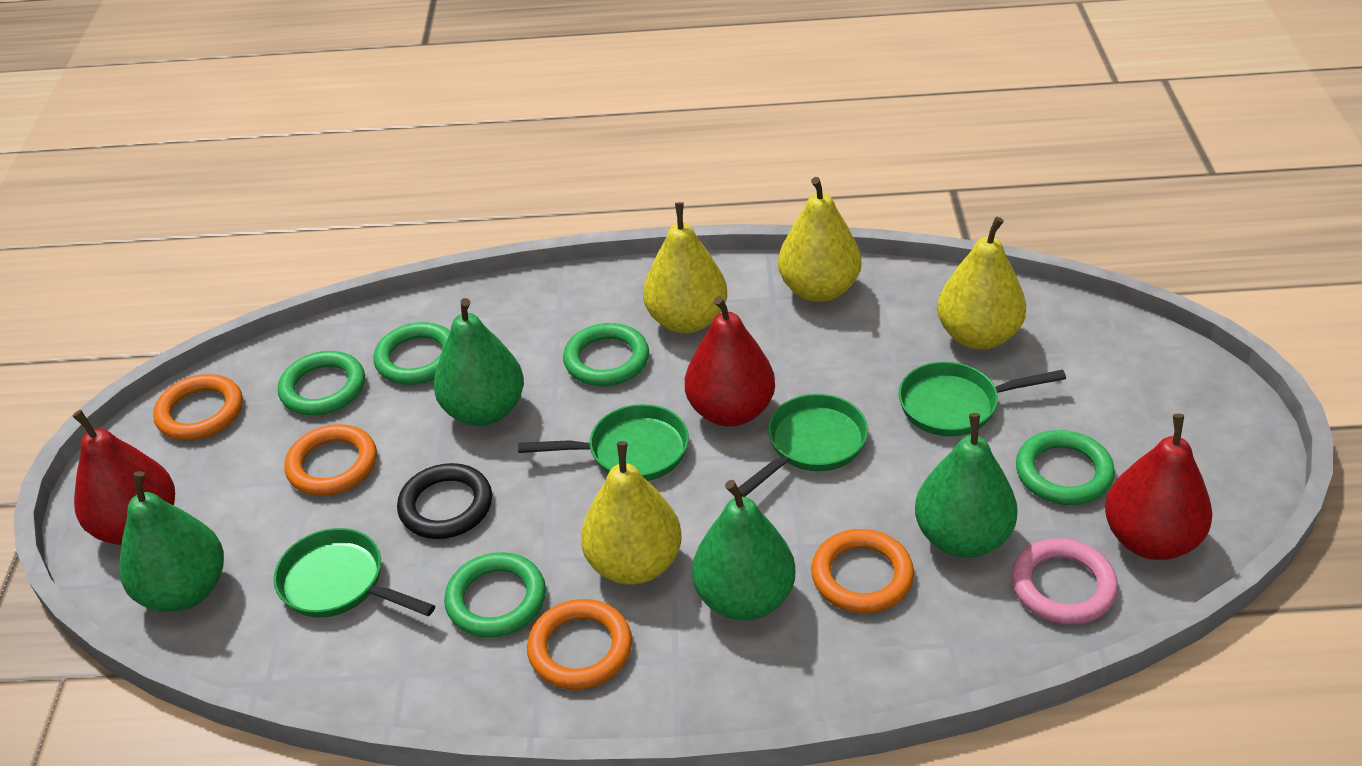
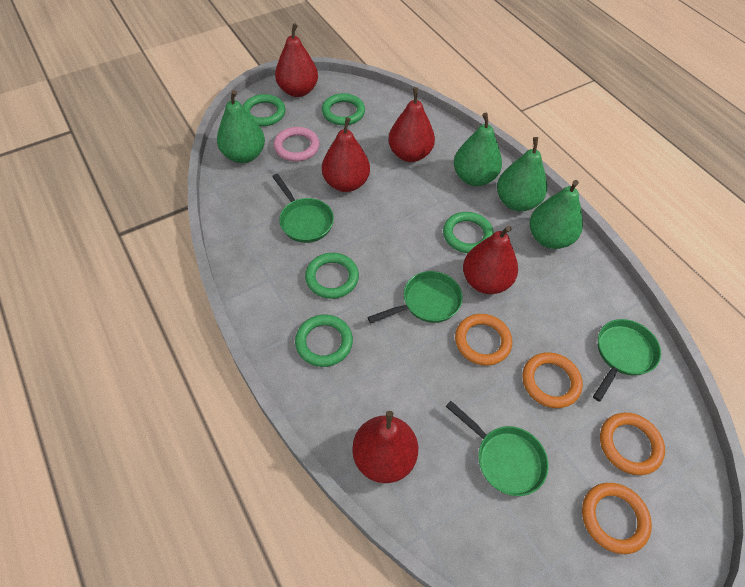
black ring: 1 -> 0
red pear: 3 -> 5
yellow pear: 4 -> 0

